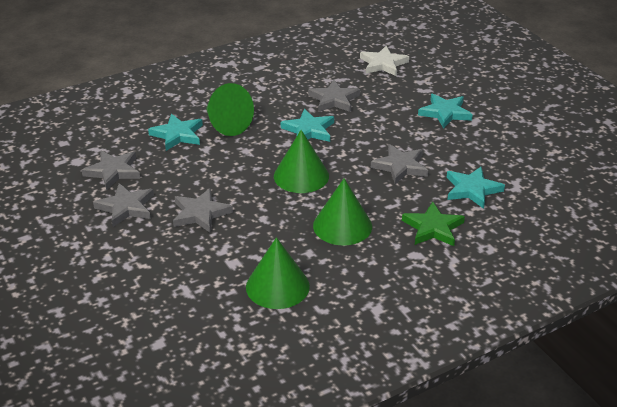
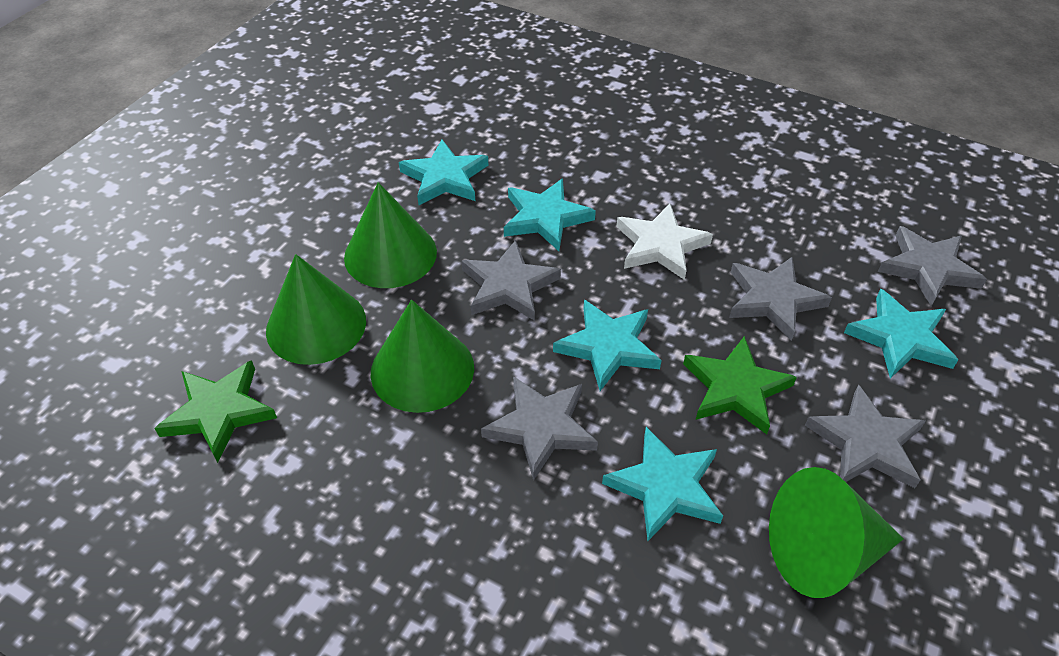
green star: 1 -> 2
turquoise star: 4 -> 5

